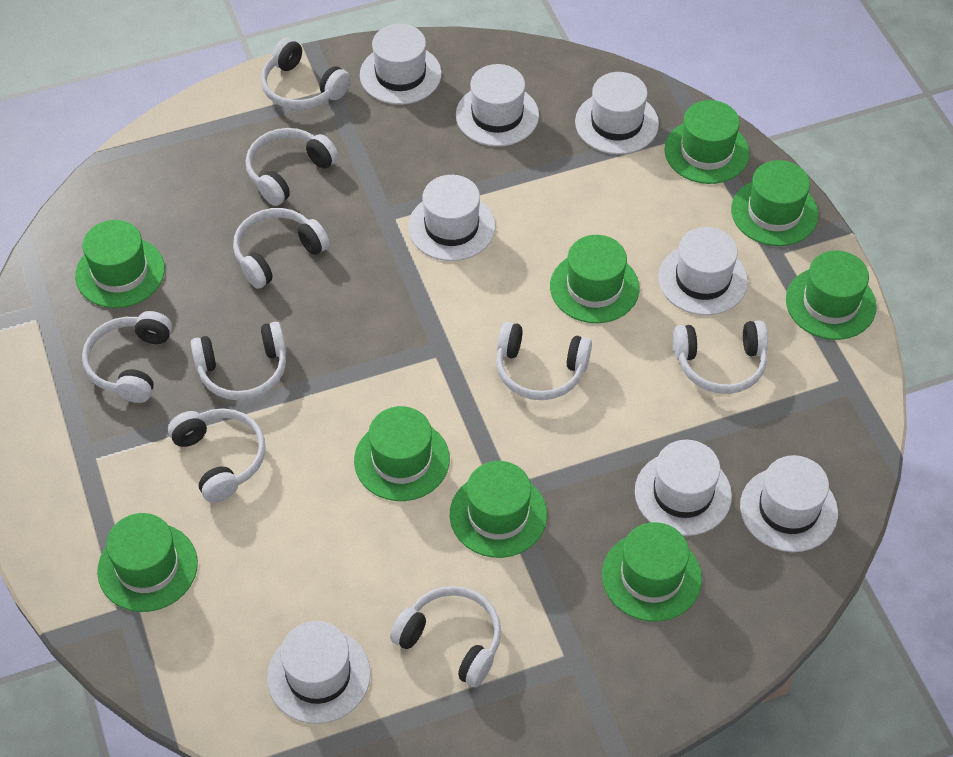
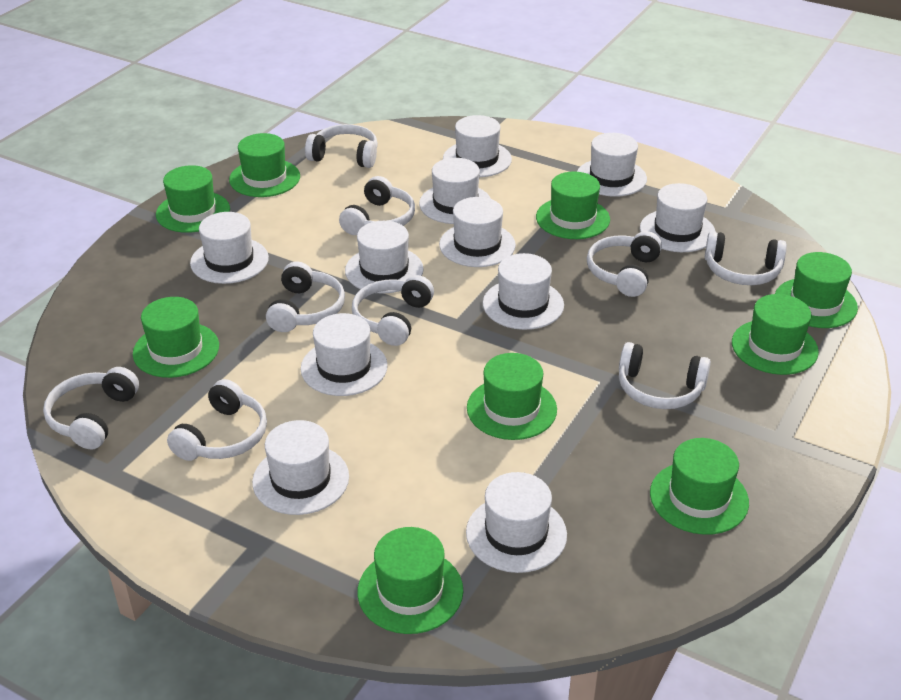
white hat: 8 -> 11

